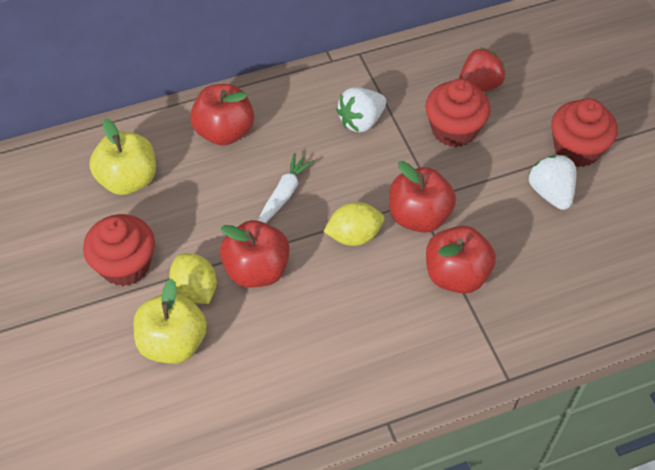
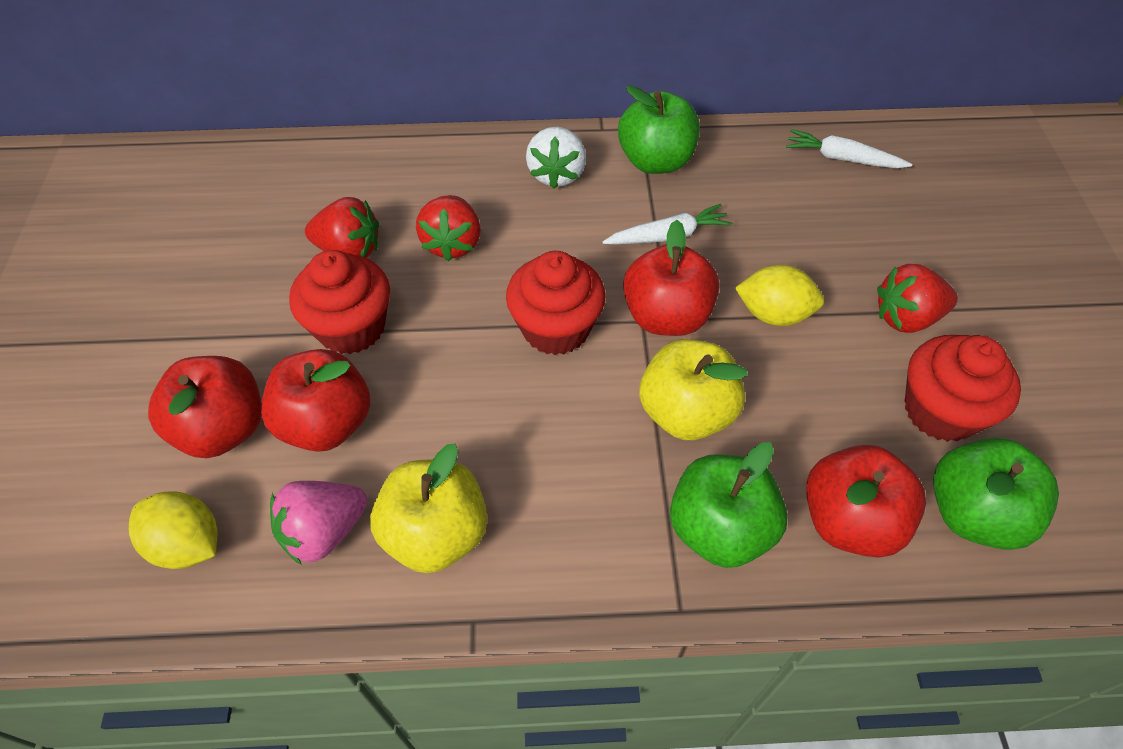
green apple: 0 -> 3
pink strawberry: 0 -> 1
red strawberry: 1 -> 3
white carrot: 1 -> 2
white strawberry: 2 -> 1

